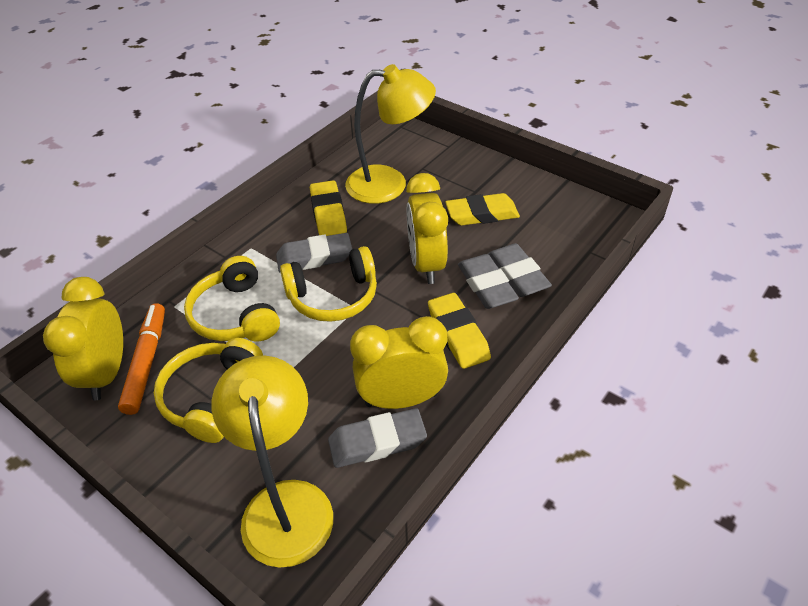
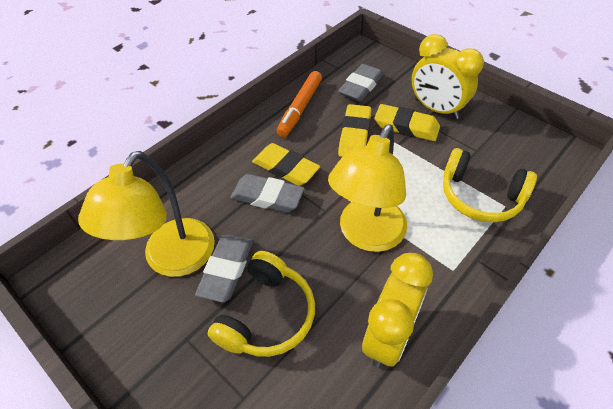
grey eraser: 4 -> 3
yellow clock: 3 -> 2
yellow headphones: 3 -> 2

